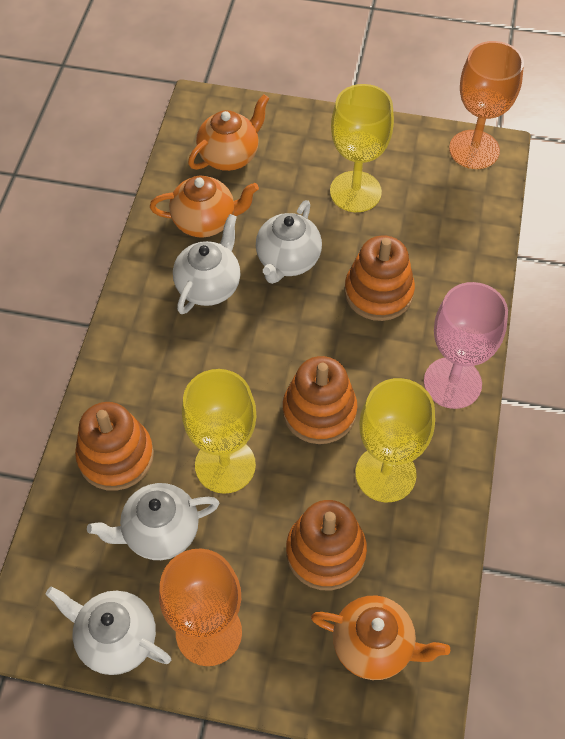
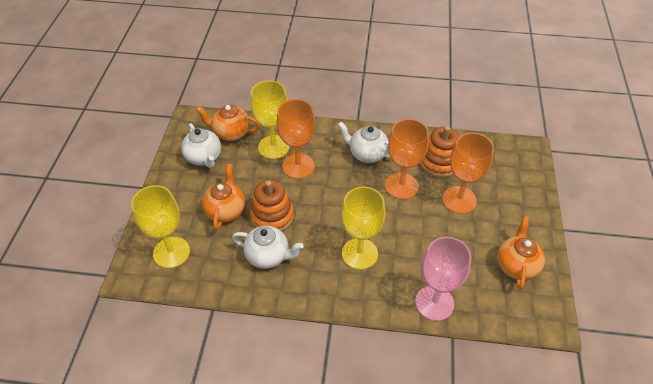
orange goblet: 2 -> 3
orange stacking toy: 4 -> 2
white teapot: 4 -> 3

